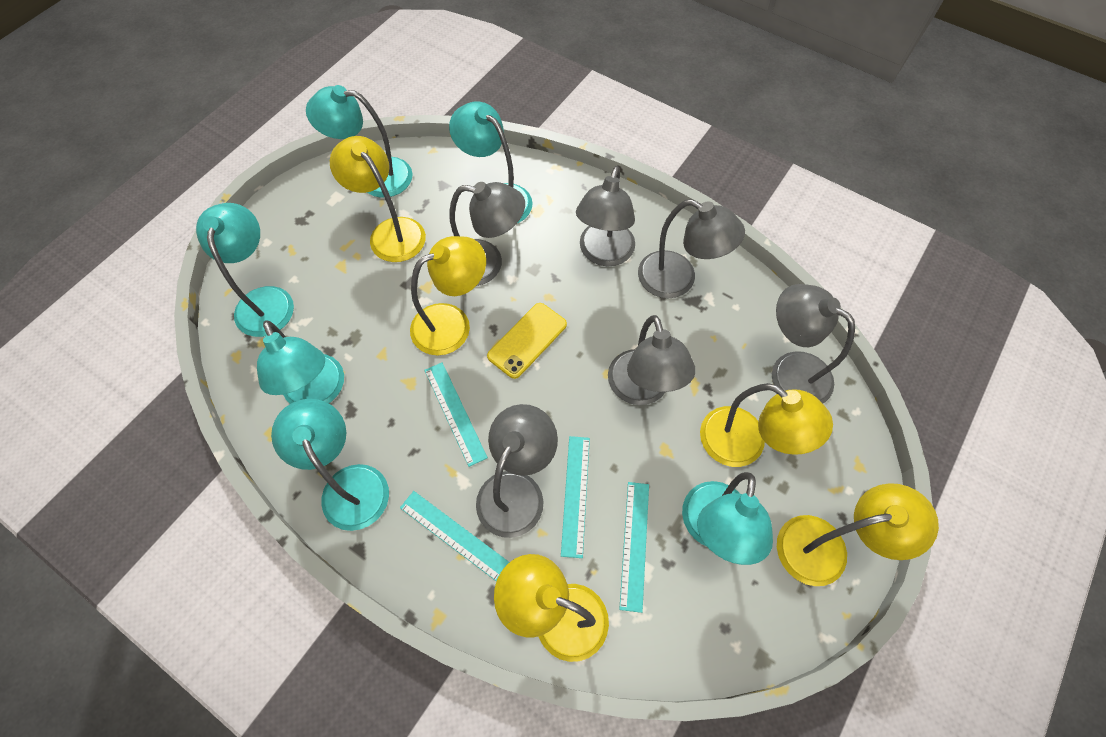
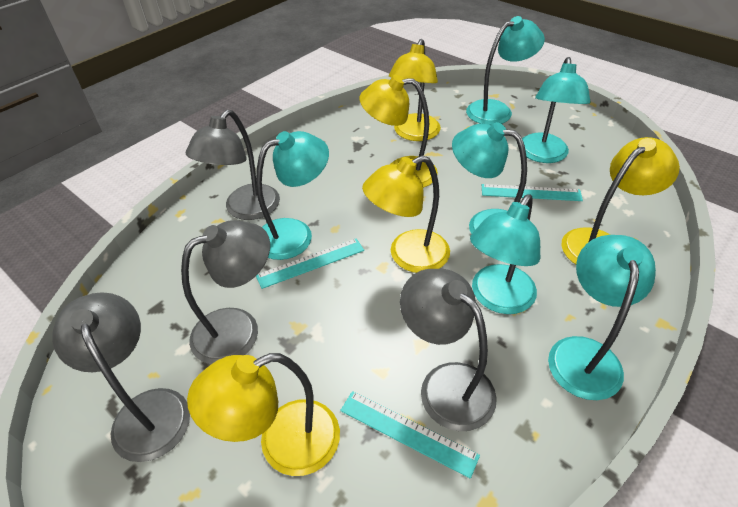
grey lamp: 6 -> 4
turquoise ruler: 4 -> 3
yellow phone: 1 -> 0

